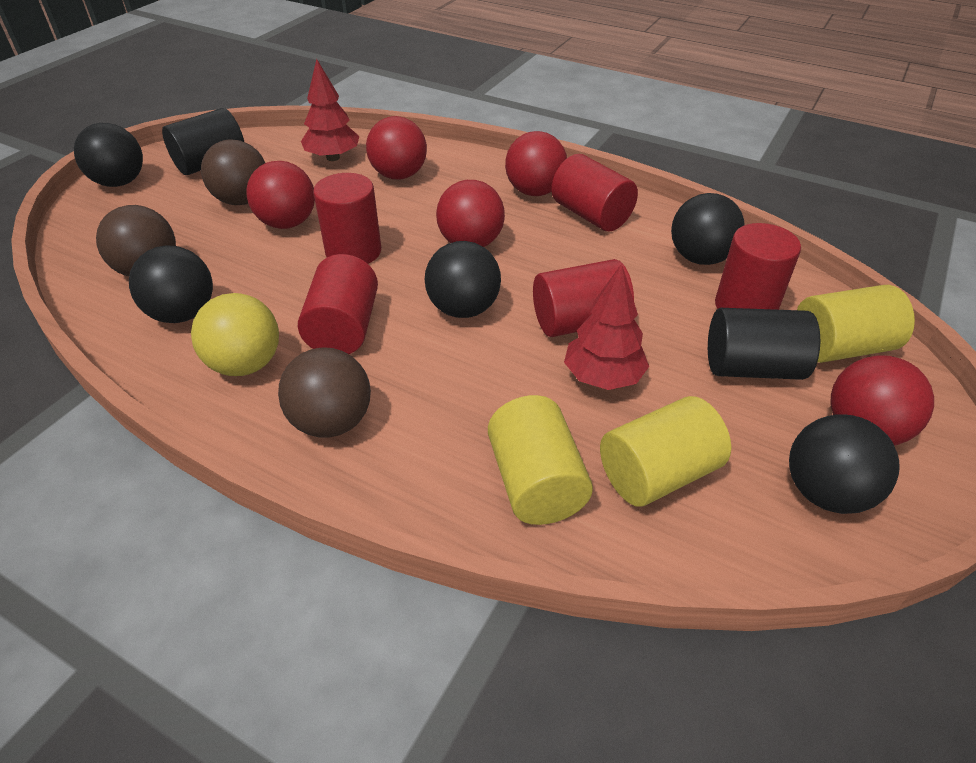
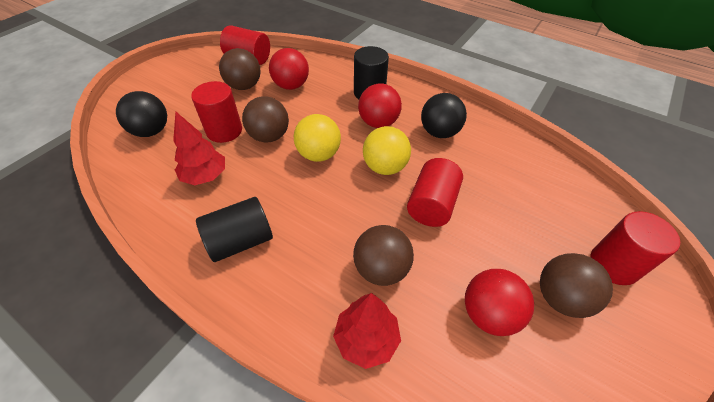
black ball: 5 -> 2
brown ball: 3 -> 4
red ball: 5 -> 3
red cylinder: 5 -> 4
yellow ball: 1 -> 2
yellow cylinder: 3 -> 0

